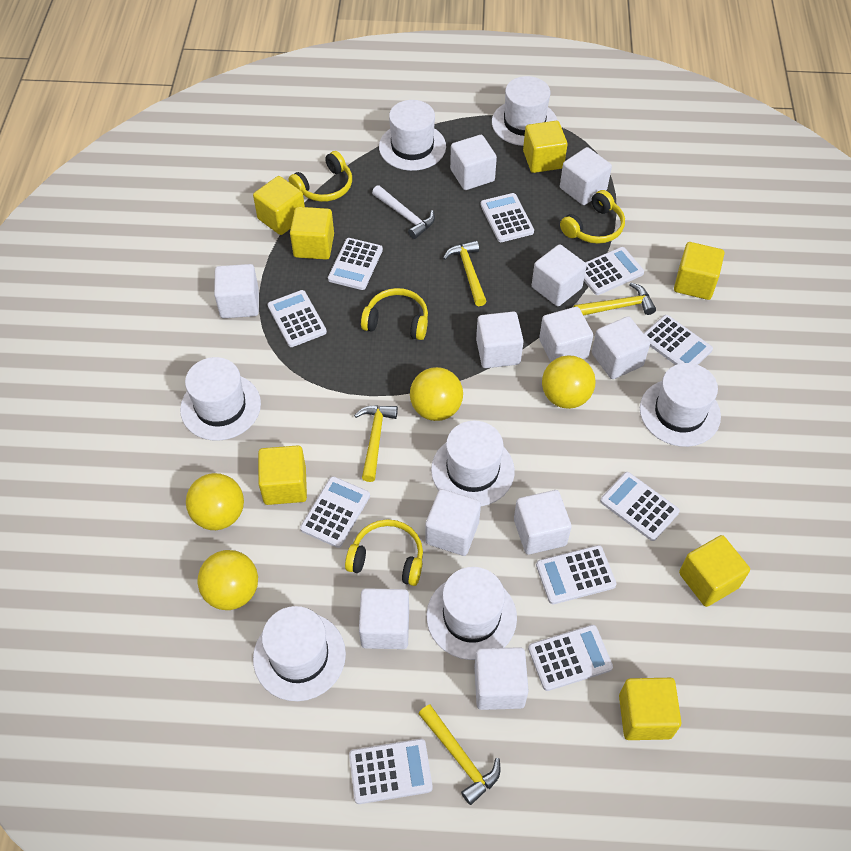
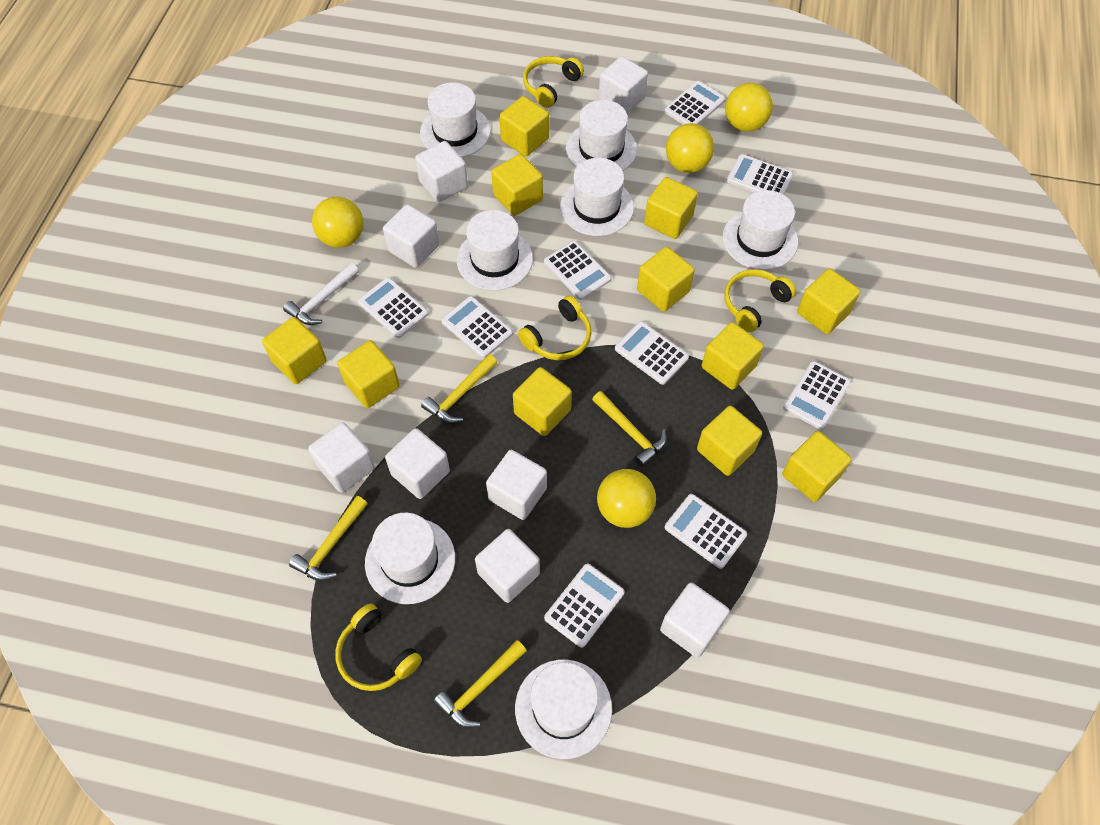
white calculator: 10 -> 9
white cube: 11 -> 8
yellow cube: 7 -> 11

